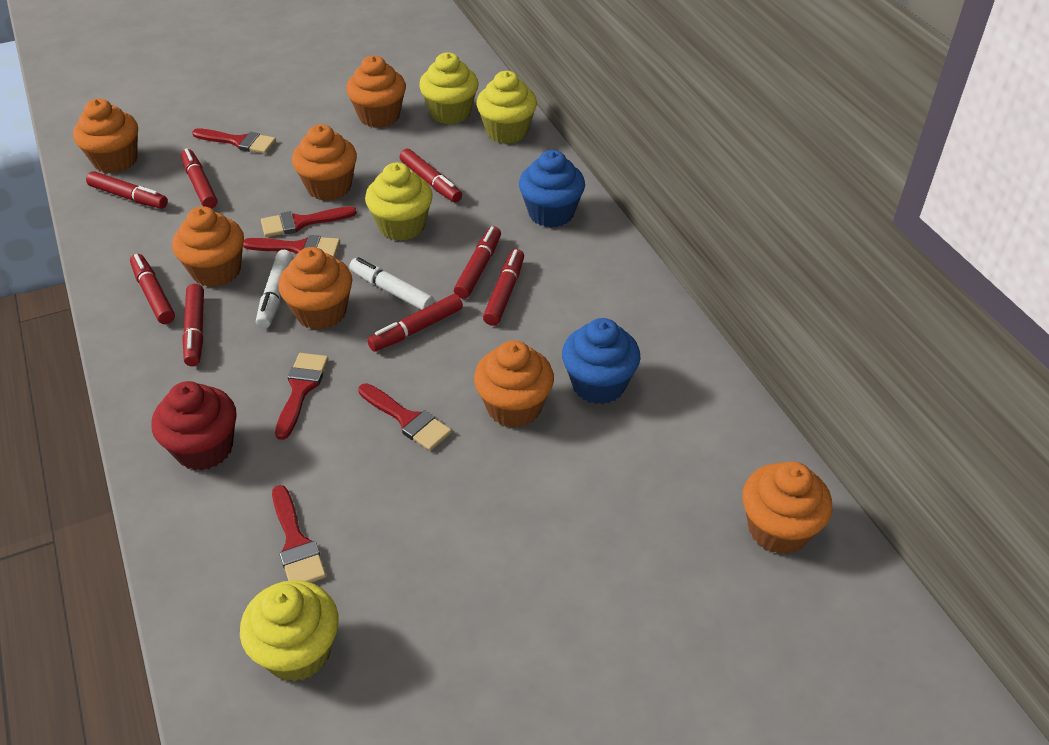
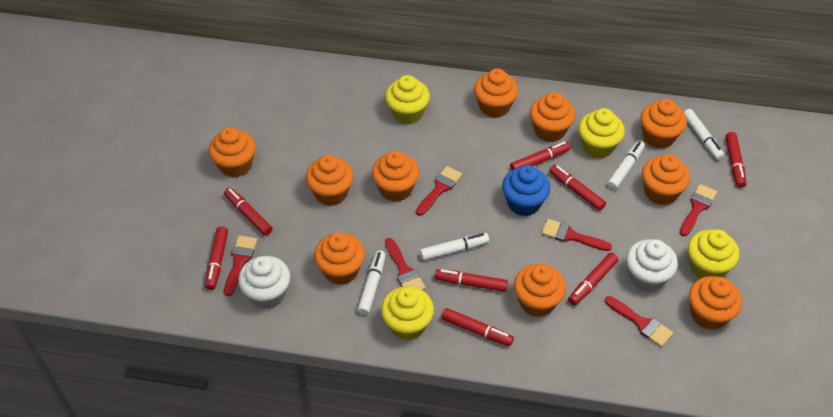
blue cupcake: 2 -> 1
orange cupcake: 7 -> 10
red cupcake: 1 -> 0
white cupcake: 0 -> 2
white marker: 2 -> 4

